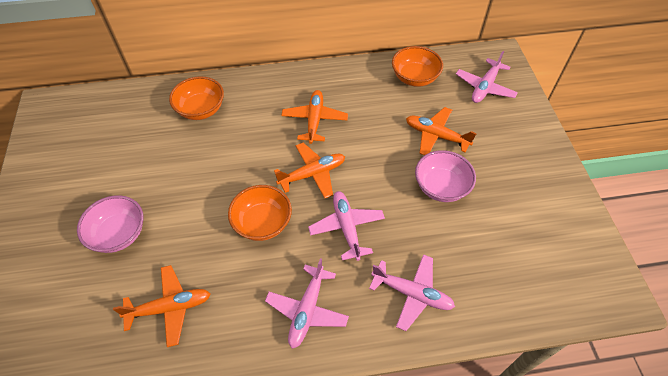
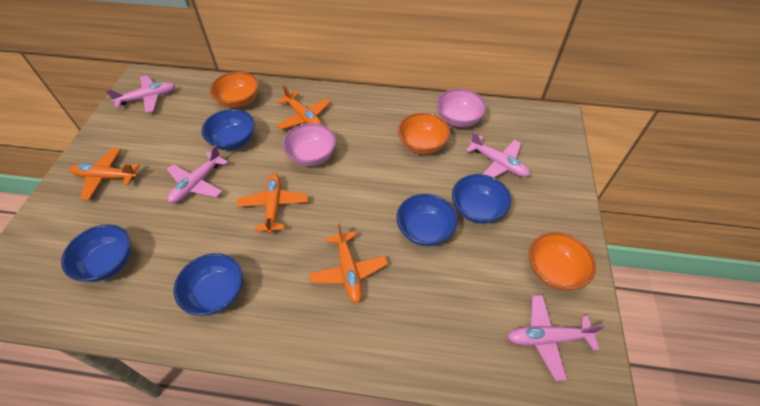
blue bowl: 0 -> 5

